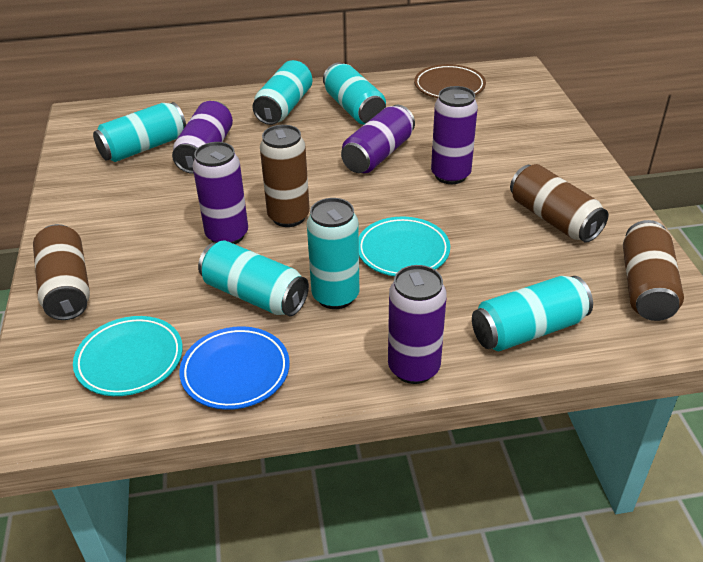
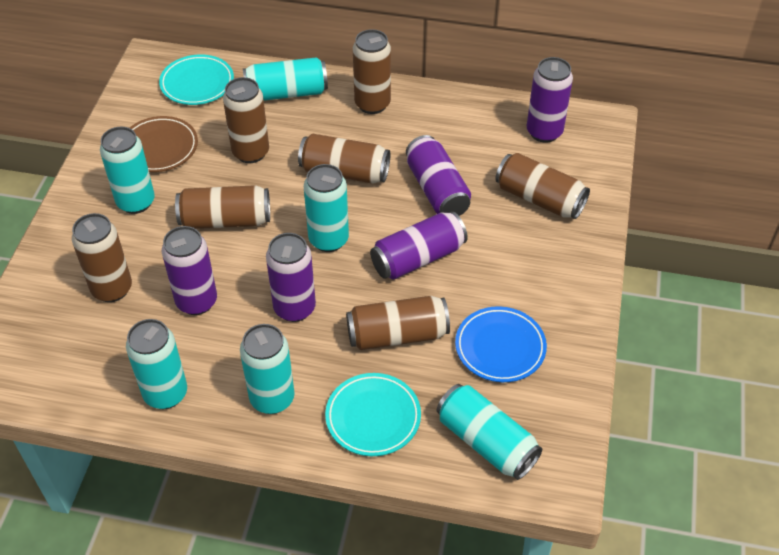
brown can: 4 -> 7

